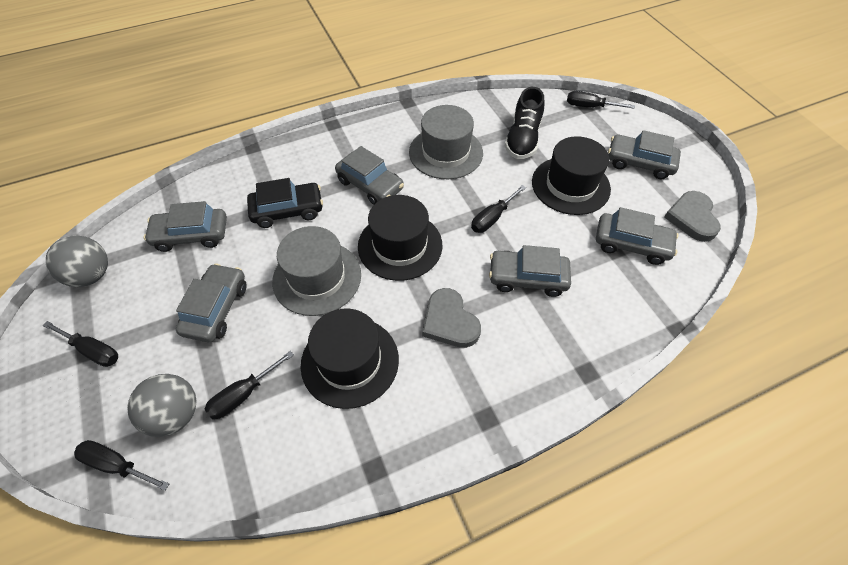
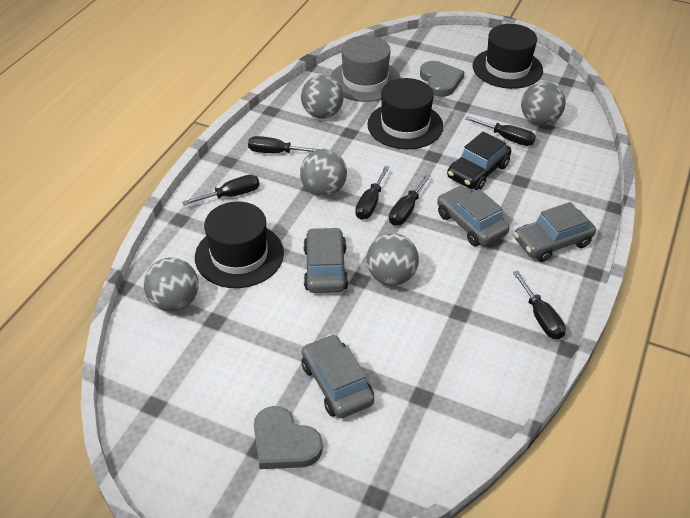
black screwdriver: 5 -> 6
black shoe: 1 -> 0
grey ball: 2 -> 5
grey car: 6 -> 4
grey hat: 2 -> 1

